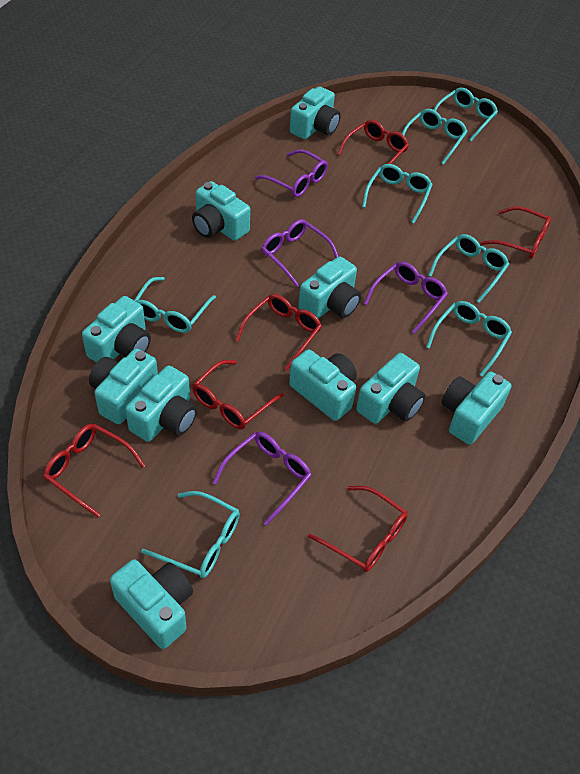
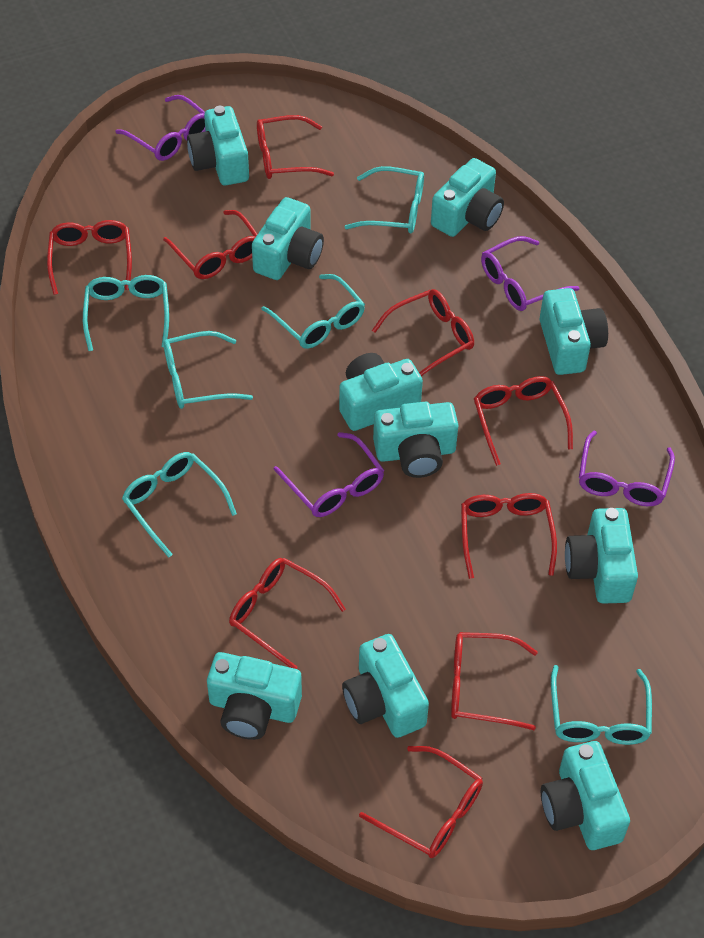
red glasses: 6 -> 9
turquoise glasses: 7 -> 6

